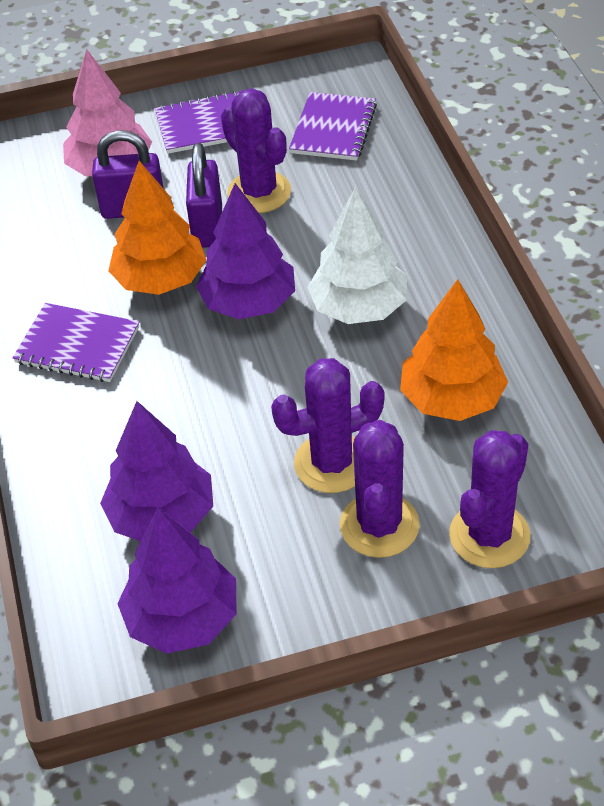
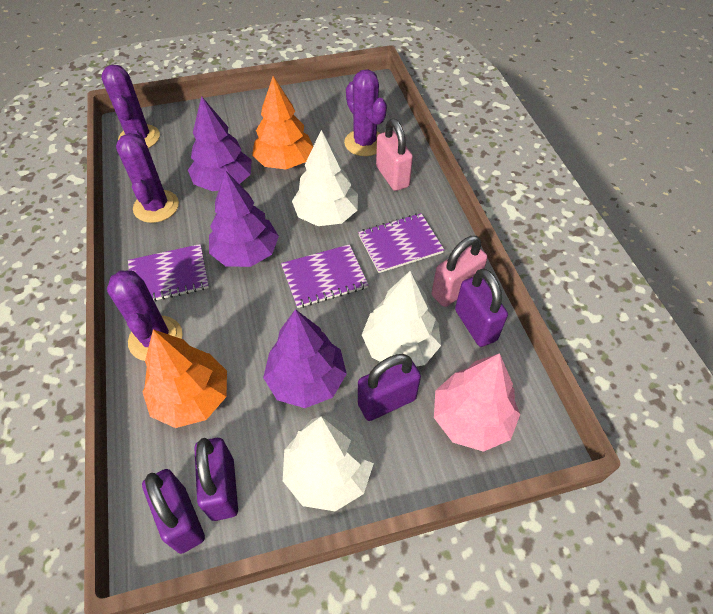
pink padlock: 0 -> 2
purple padlock: 2 -> 4
white tree: 1 -> 3

